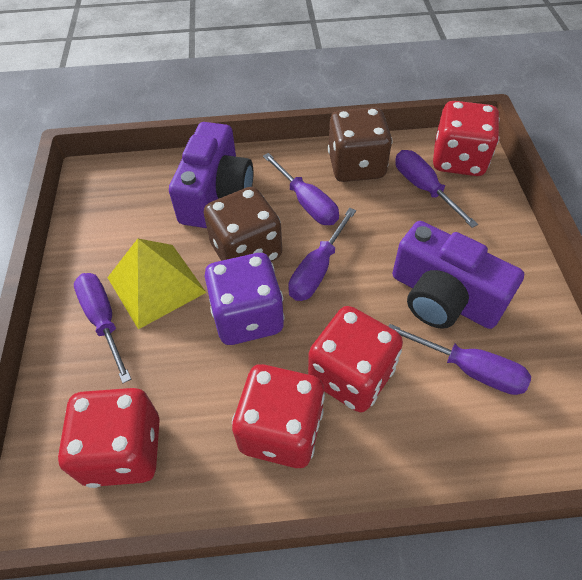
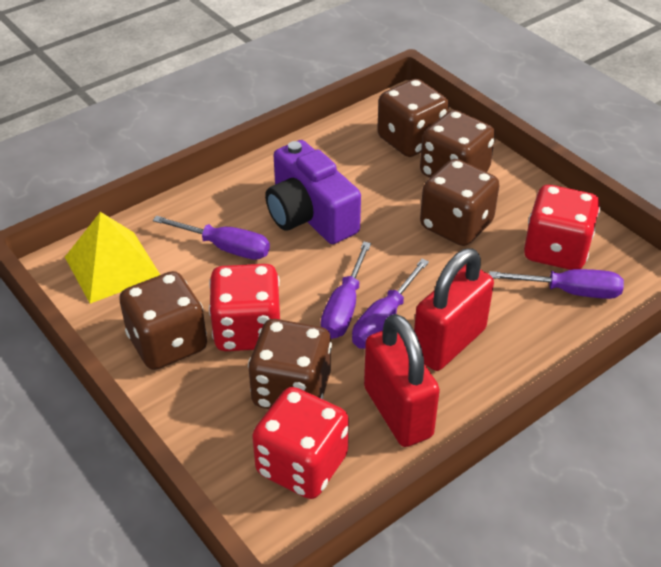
brown dice: 2 -> 5
purple camera: 2 -> 1
purple dice: 1 -> 0
purple screwdriver: 5 -> 4
red dice: 4 -> 3
red padlock: 0 -> 2

